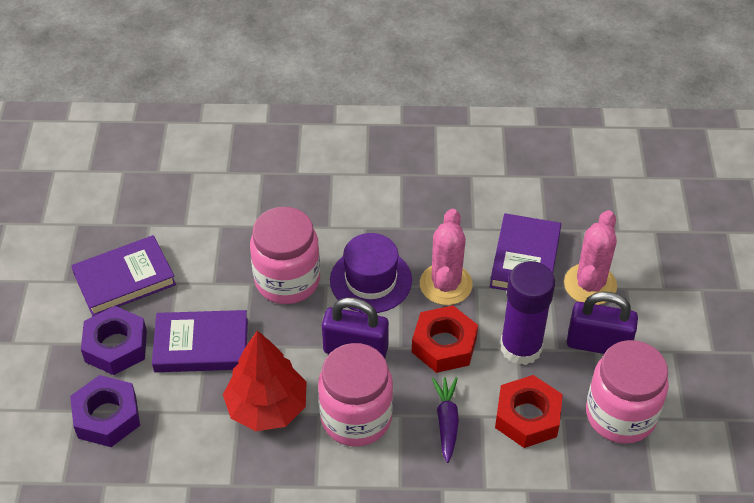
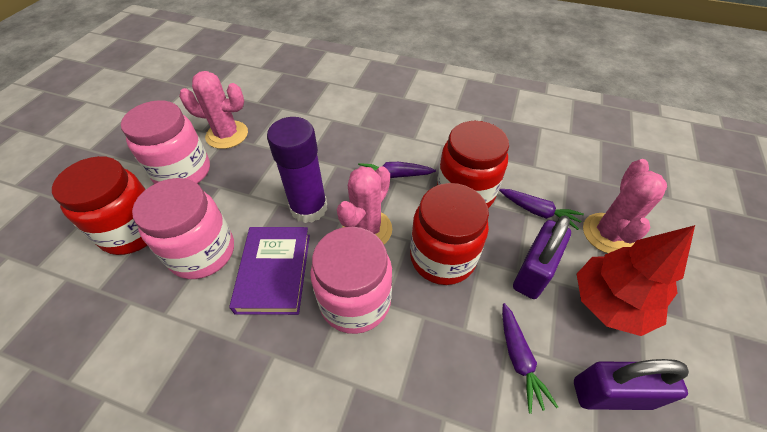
pink cactus: 2 -> 3
purple book: 3 -> 1
purple carrot: 1 -> 3
purple hat: 1 -> 0
purple nut: 2 -> 0
red jar: 0 -> 3
red nut: 2 -> 0

